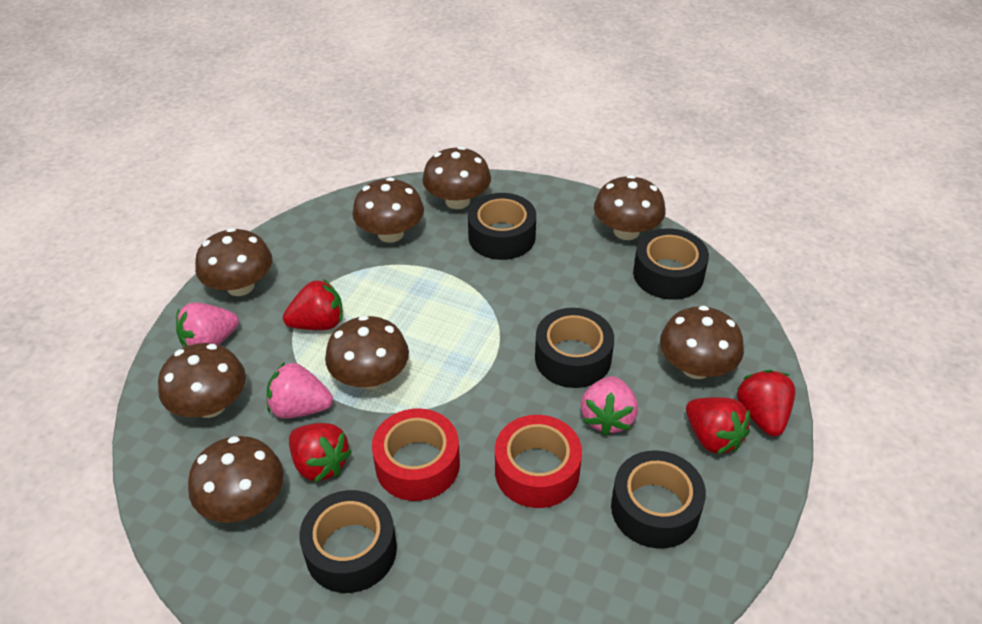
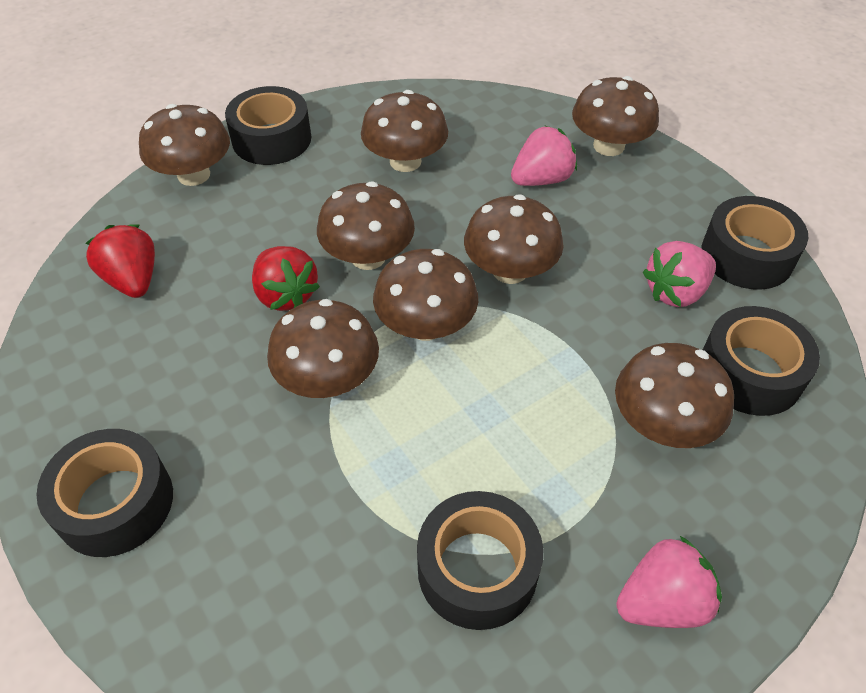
red strawberry: 4 -> 2
red tape: 2 -> 0

